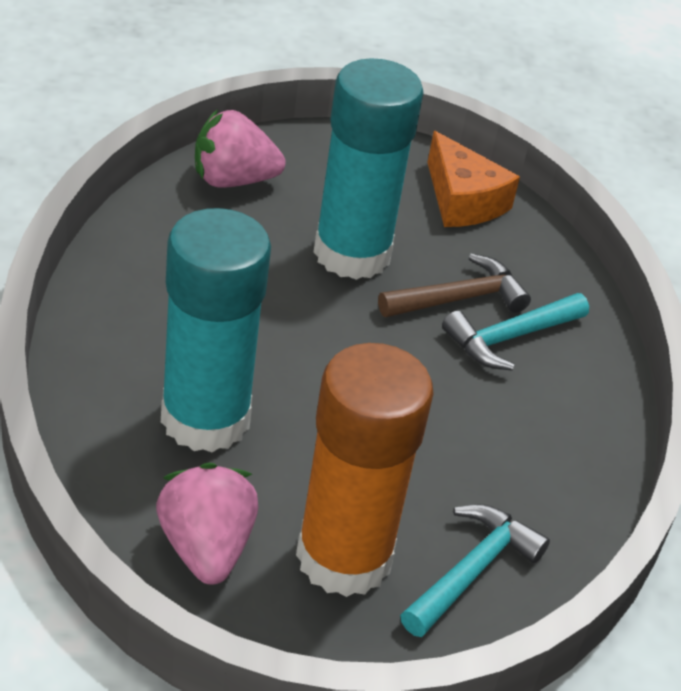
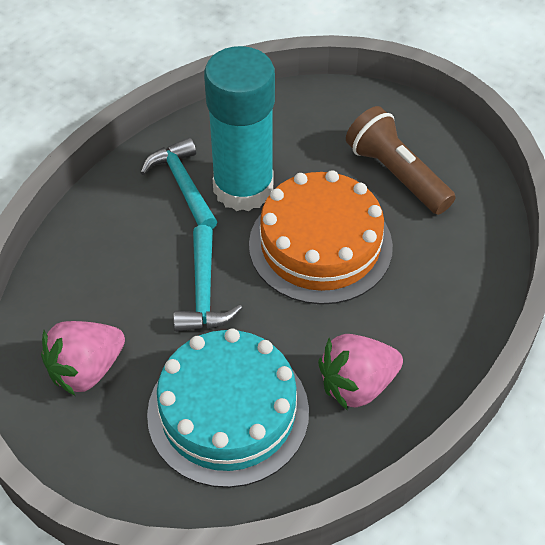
brown flashlight: 0 -> 1
brown hammer: 1 -> 0
orange cake: 0 -> 1
orange cheese: 1 -> 0
orange glue stick: 1 -> 0
turquoise cake: 0 -> 1
turquoise glue stick: 2 -> 1

